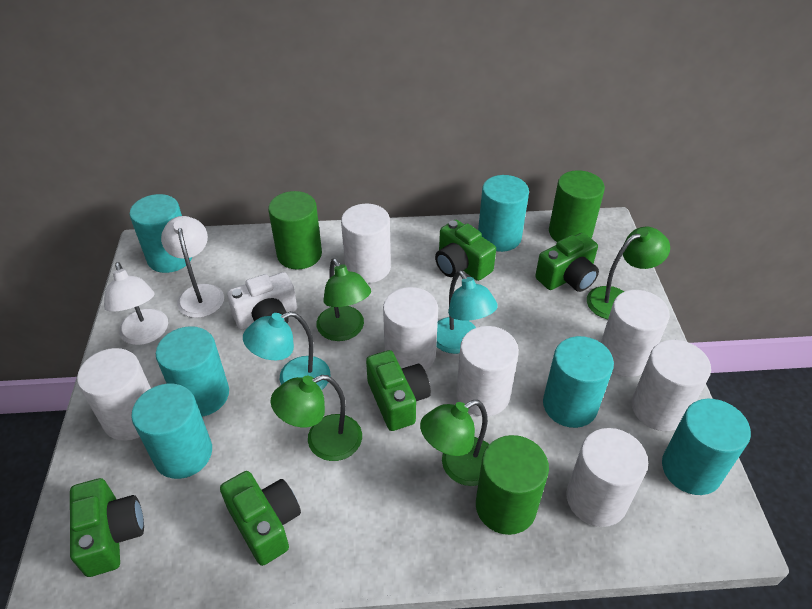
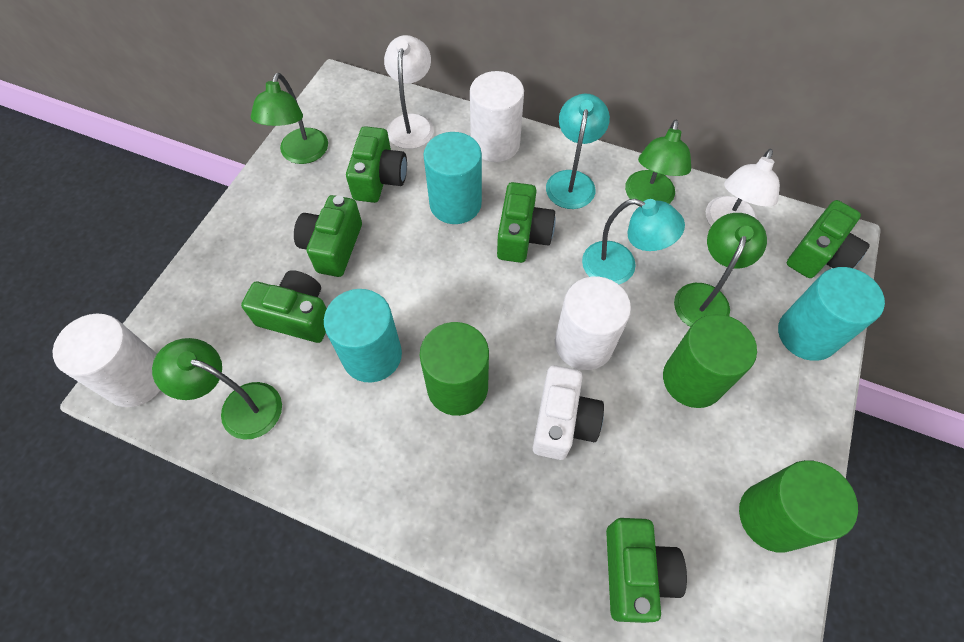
green camera: 5 -> 6
turquoise cylinder: 6 -> 3
white cylinder: 7 -> 3

